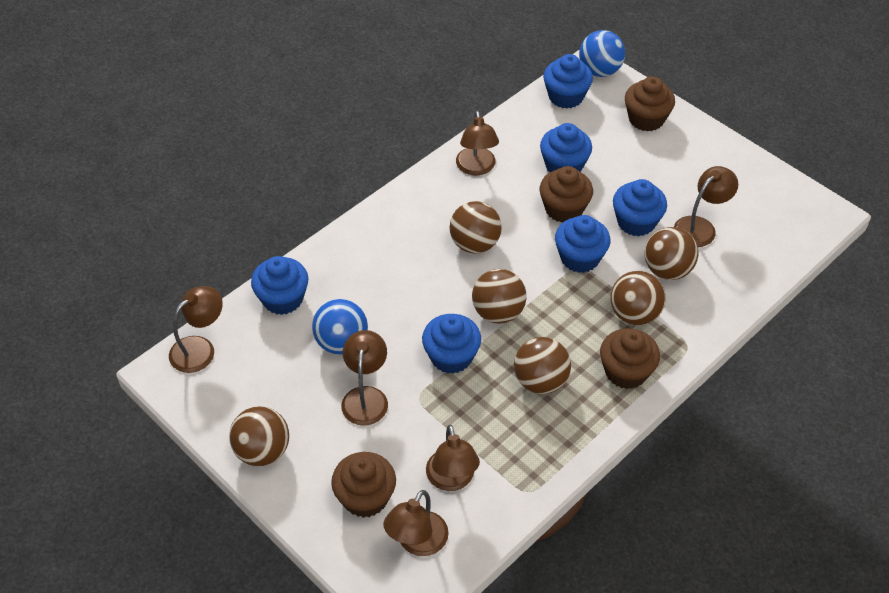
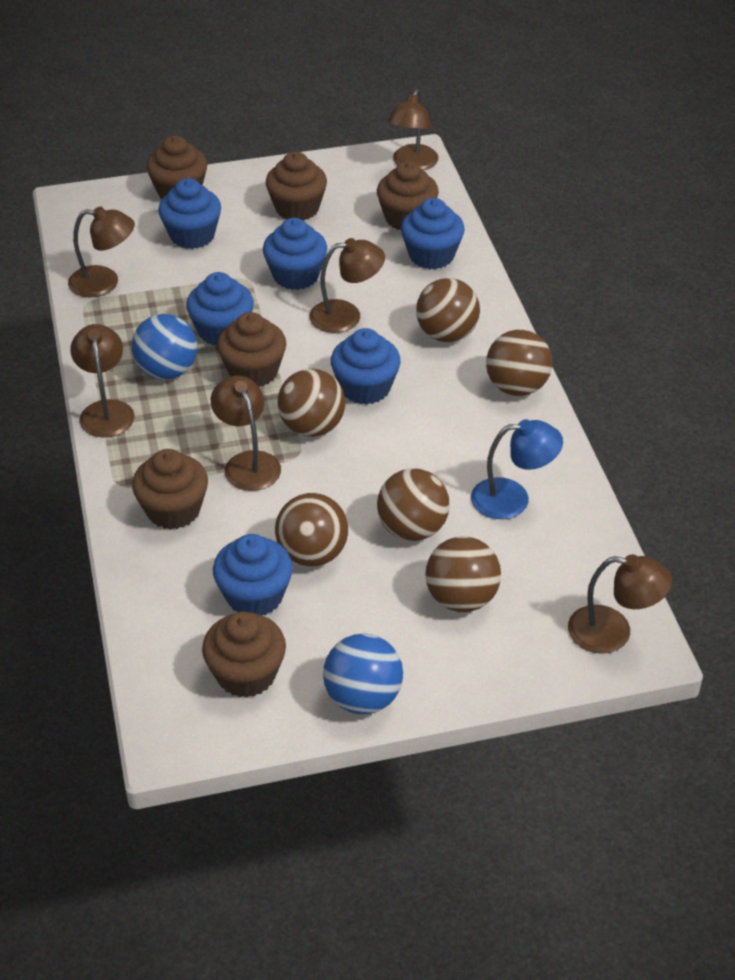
blue lamp: 0 -> 1
brown cupcake: 4 -> 6

